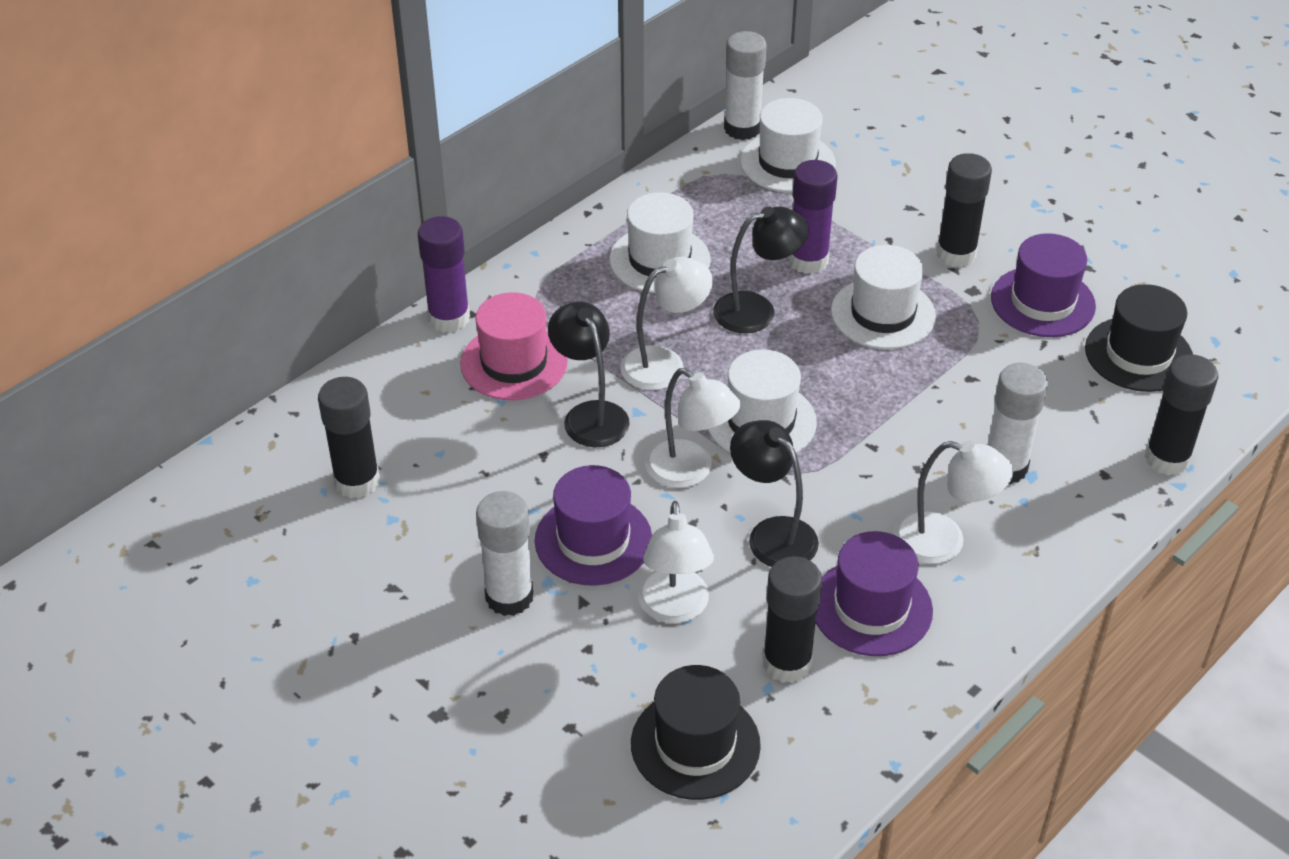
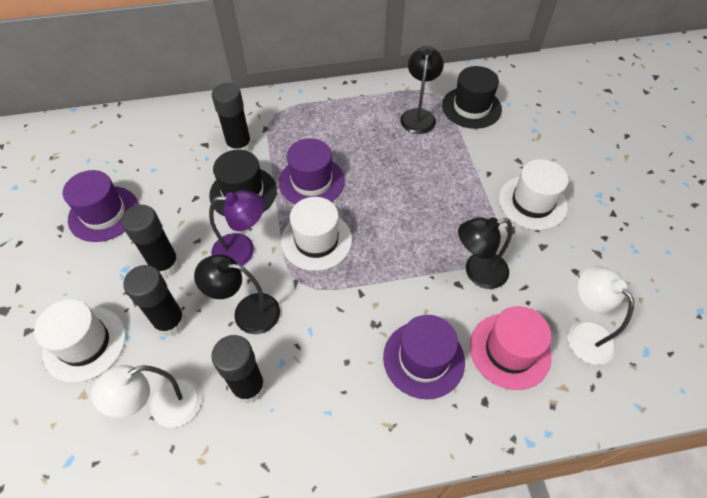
purple glue stick: 2 -> 0
purple lamp: 0 -> 1
white glue stick: 3 -> 0
white hat: 4 -> 3
white lamp: 4 -> 2

